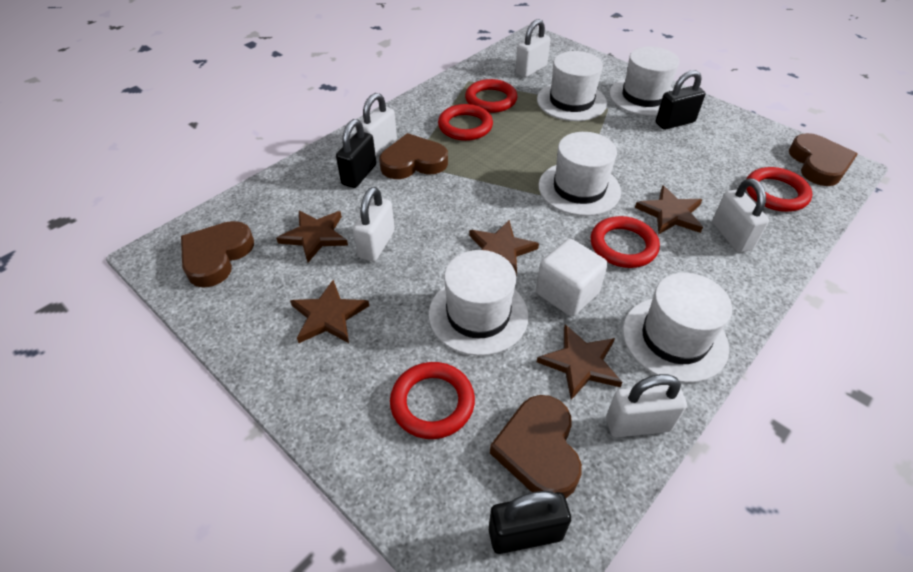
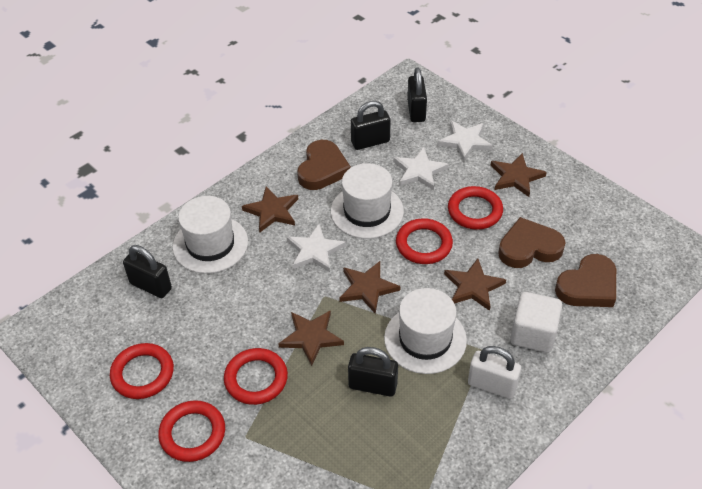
black padlock: 3 -> 4
brown heart: 4 -> 3
white hat: 5 -> 3
white padlock: 5 -> 1
white star: 0 -> 3

